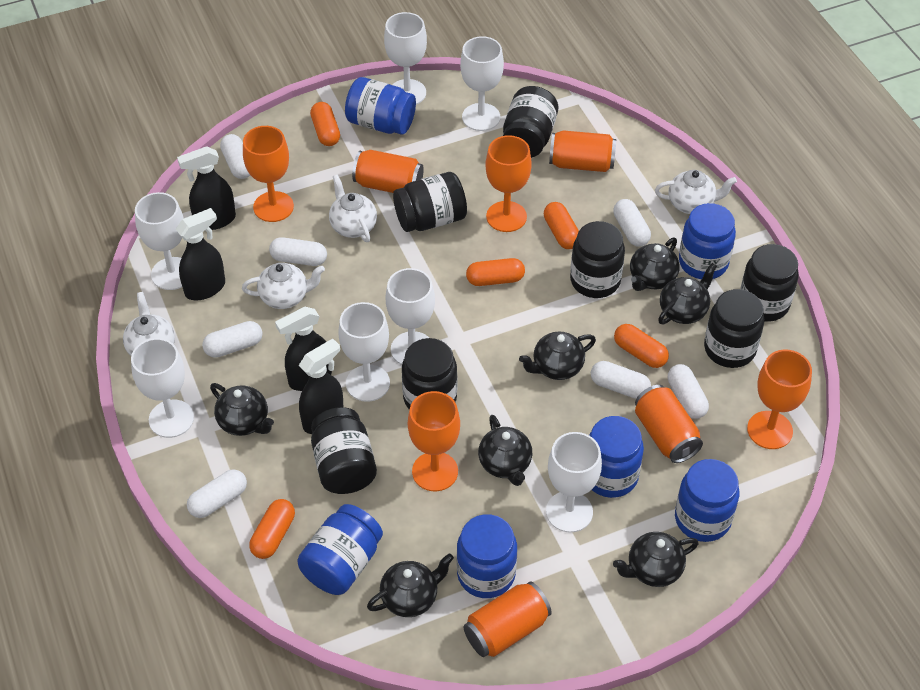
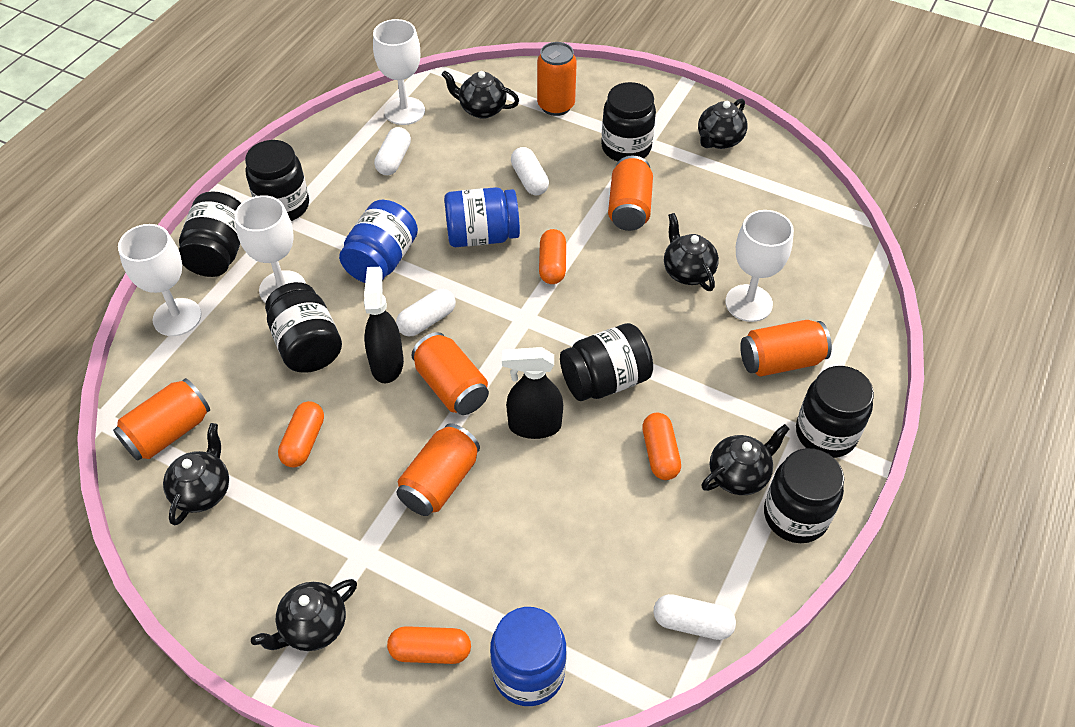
black spray bottle: 4 -> 2
black teapot: 7 -> 6
blue jar: 6 -> 3
orange can: 4 -> 6
orange capsule: 5 -> 4
orange goblet: 4 -> 0
white capsule: 7 -> 4
white goblet: 7 -> 4
white teapot: 4 -> 0

